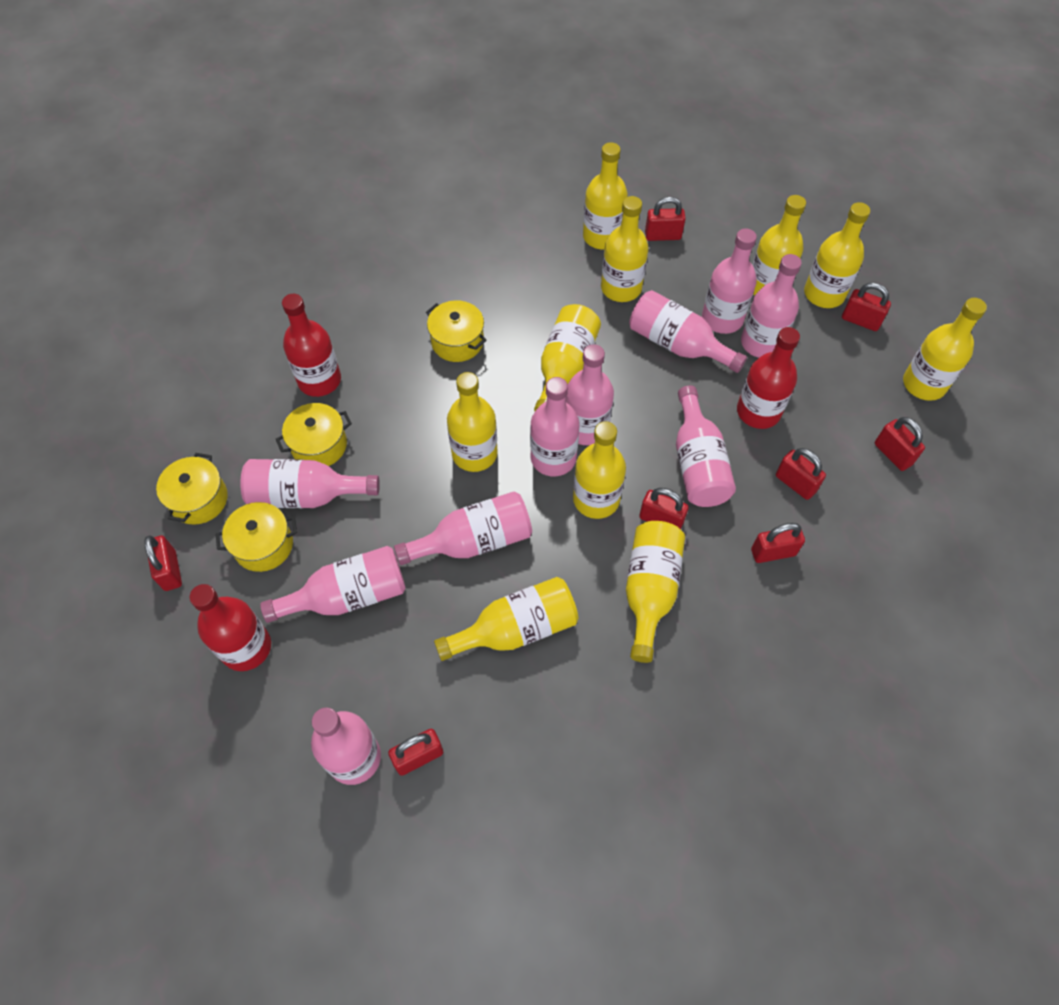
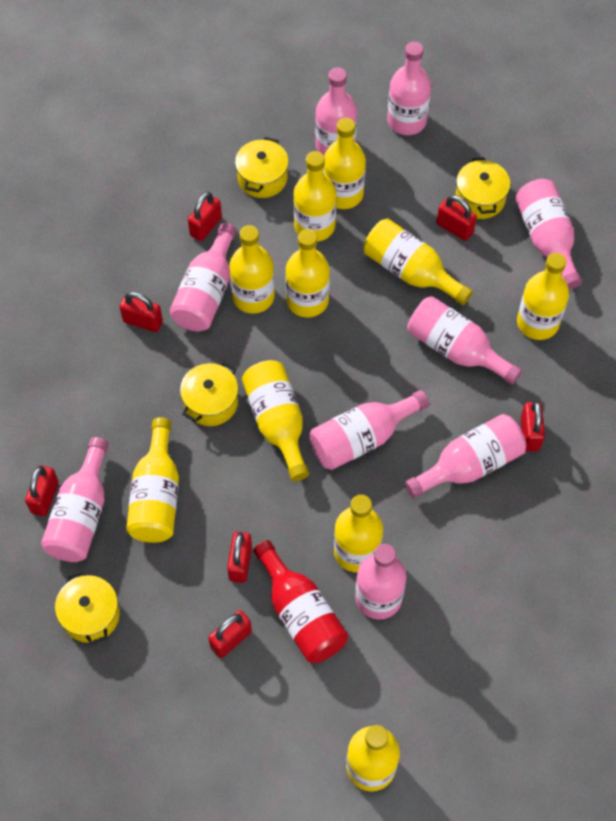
pink bottle: 10 -> 9
red bottle: 3 -> 1
red padlock: 8 -> 7

